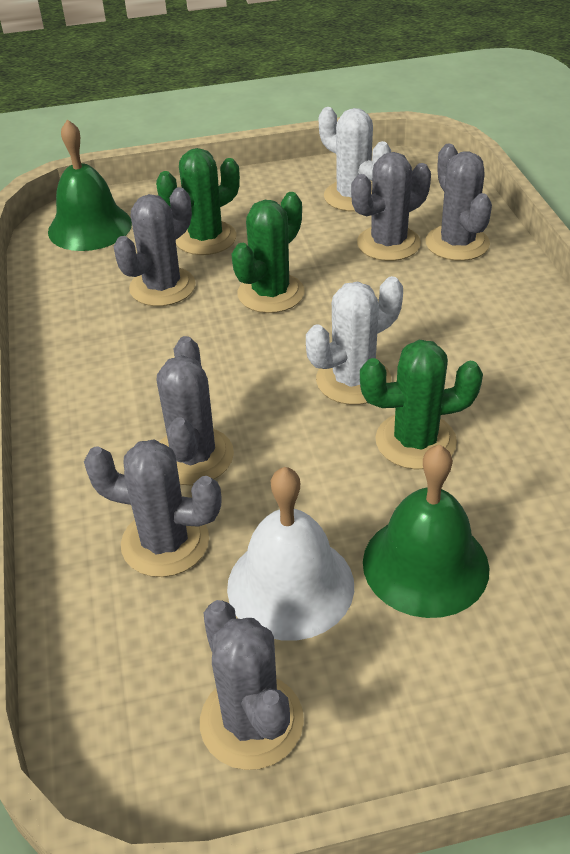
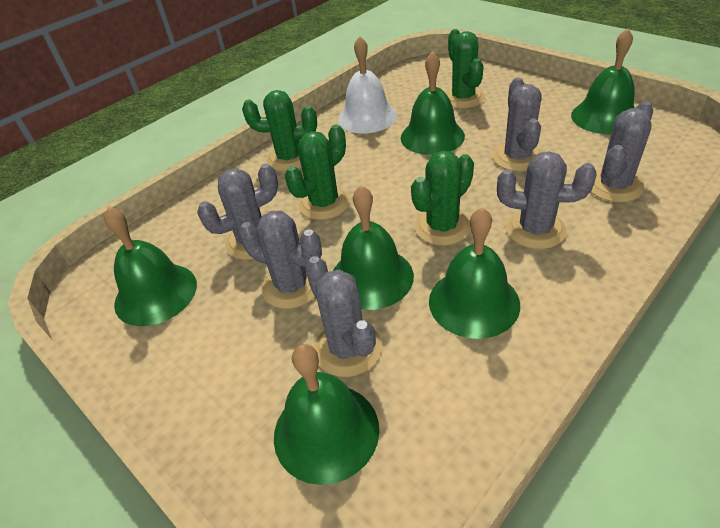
green bell: 2 -> 6
green cactus: 3 -> 4
white cactus: 2 -> 0

